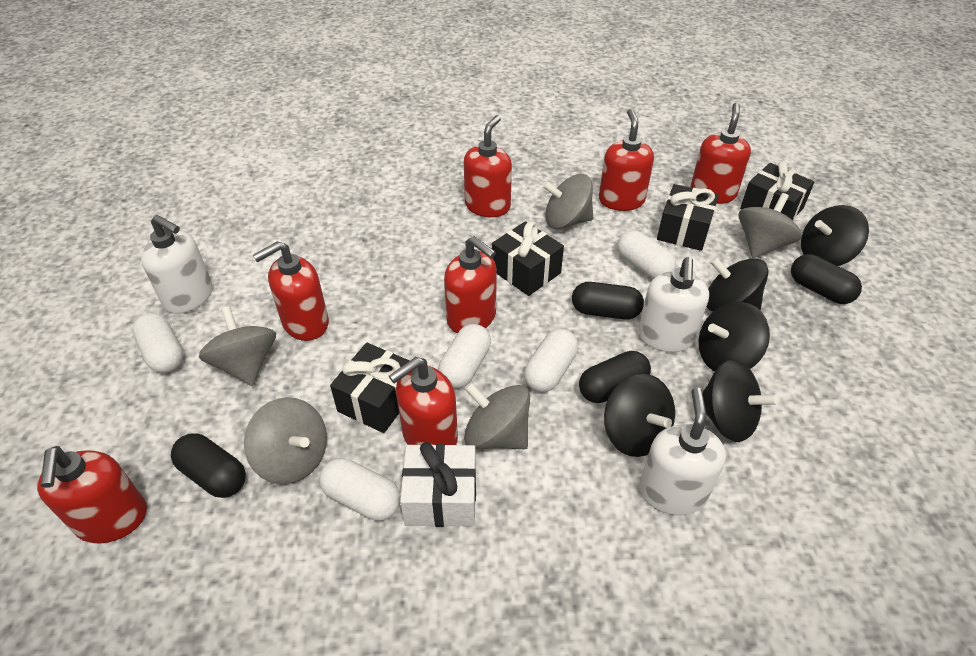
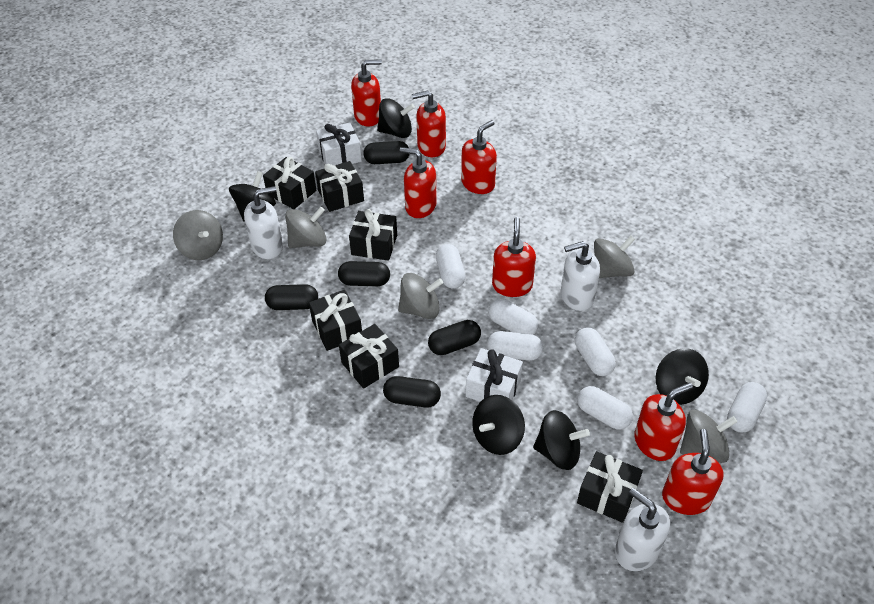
black capsule: 4 -> 5
black gift: 4 -> 6
white capsule: 5 -> 6
white gift: 1 -> 2

